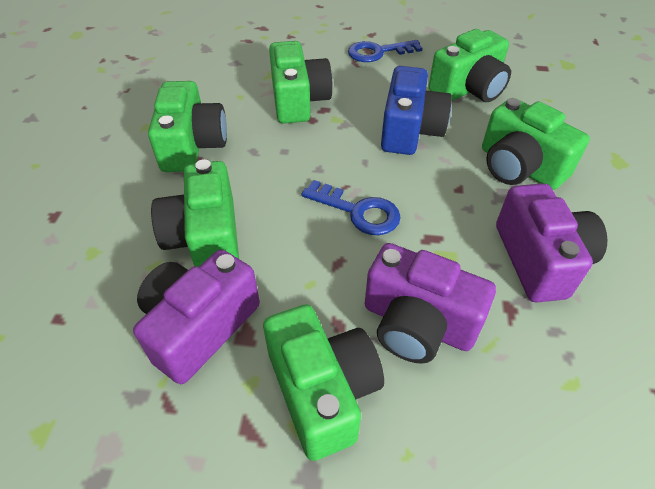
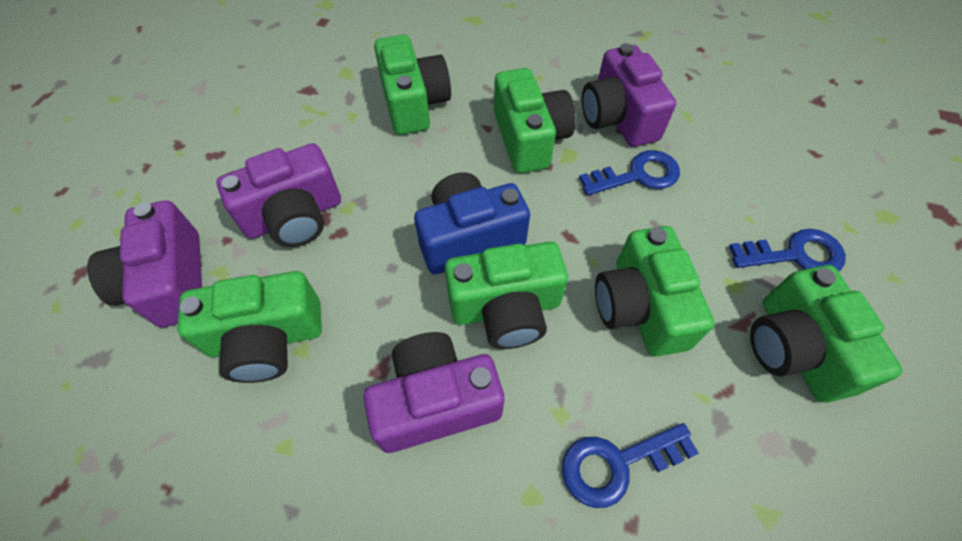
blue key: 2 -> 3
purple camera: 3 -> 4

